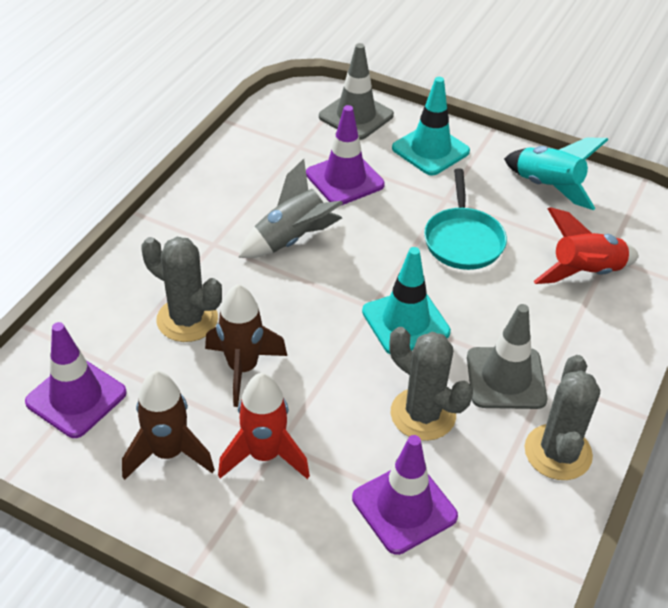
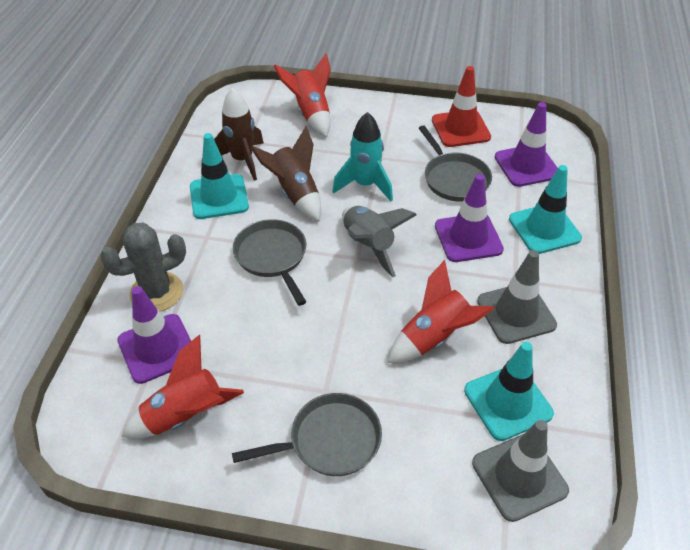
grey cactus: 3 -> 1
grey pan: 0 -> 3
red rocket: 2 -> 3
red traffic cone: 0 -> 1
turquoise pan: 1 -> 0
turquoise traffic cone: 2 -> 3

